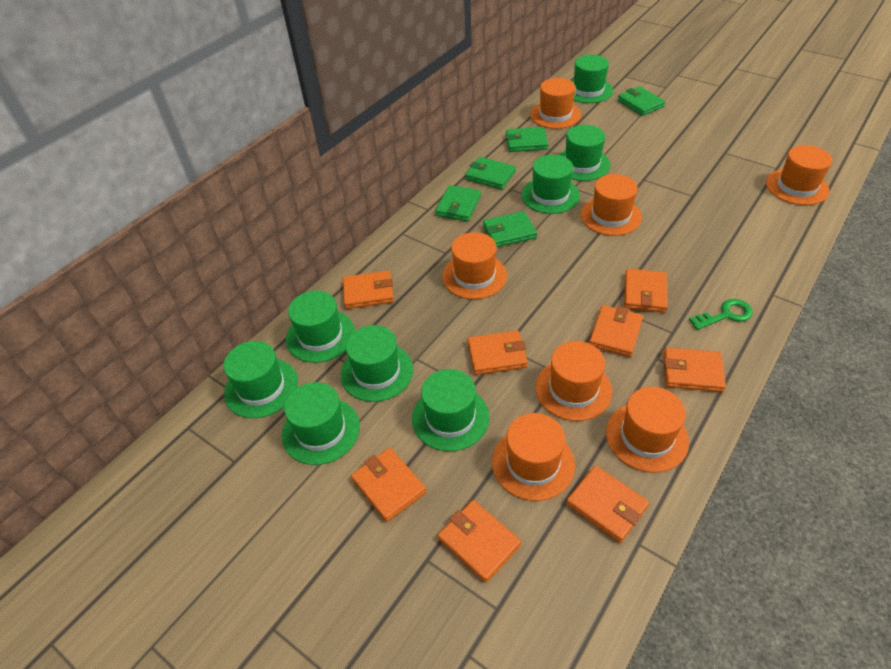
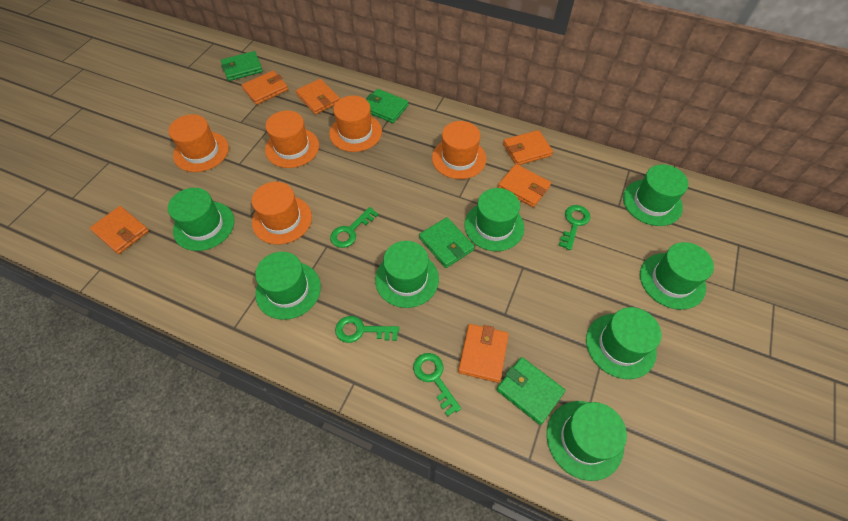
green key: 1 -> 4
green wallet: 5 -> 4
orange hat: 7 -> 5
orange wallet: 8 -> 6

